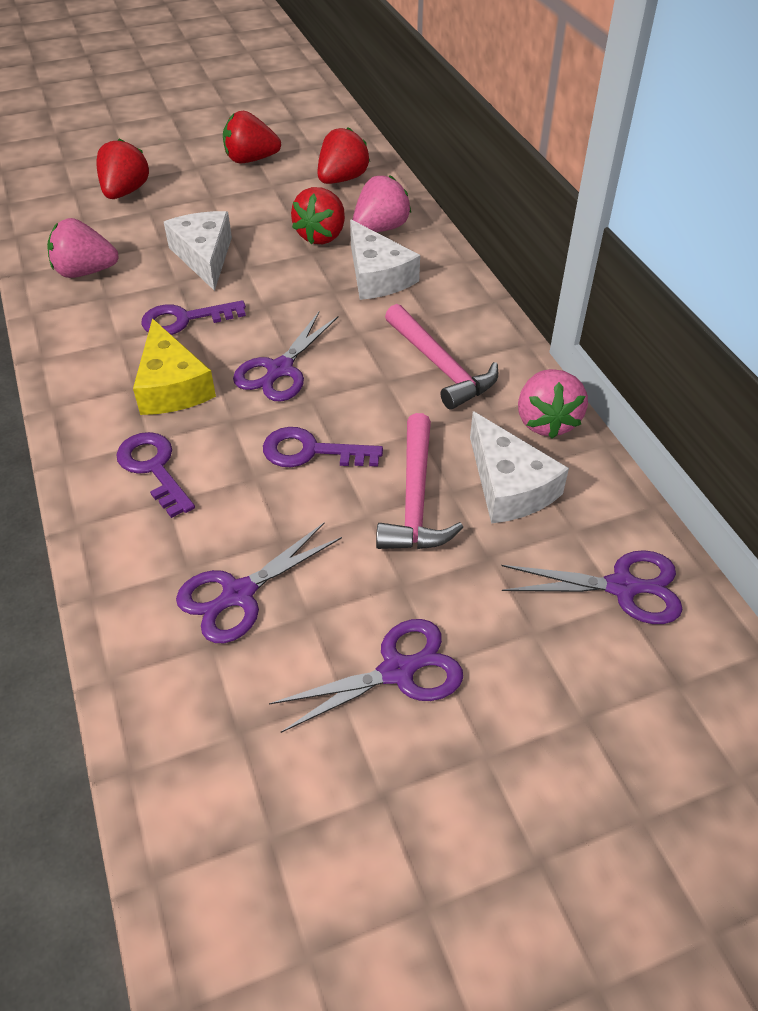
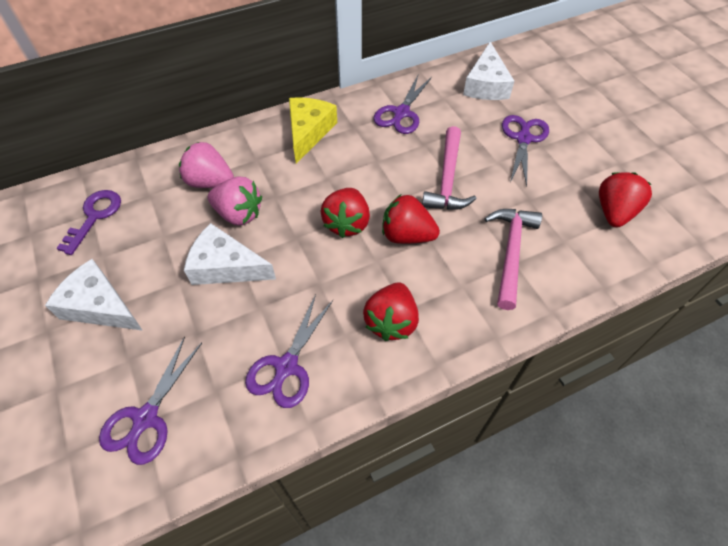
pink strawberry: 3 -> 2
purple key: 3 -> 1

